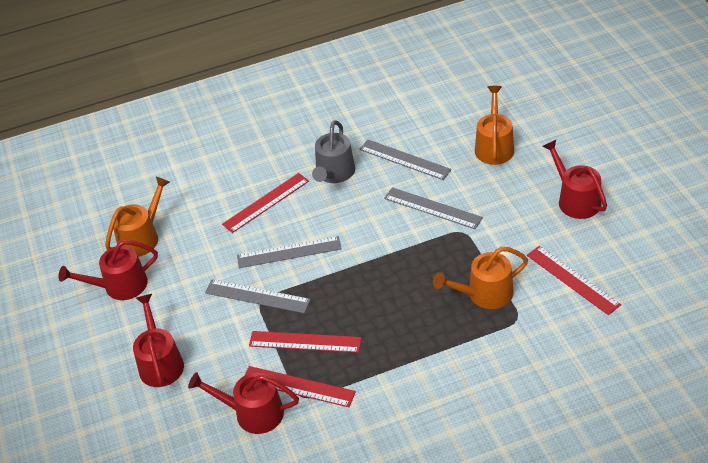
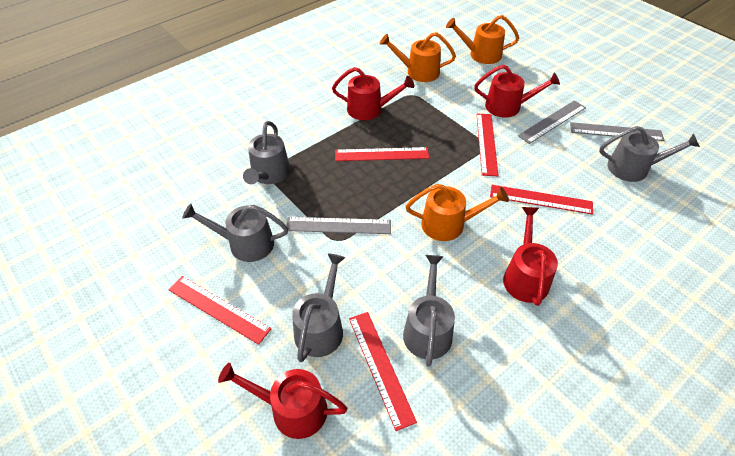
grey ruler: 4 -> 3
grey watering can: 1 -> 5
red ruler: 4 -> 5

